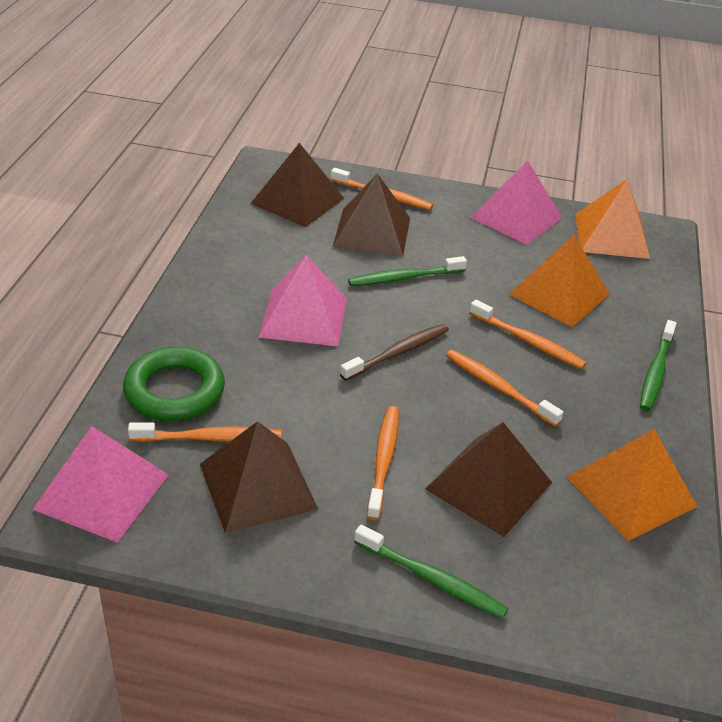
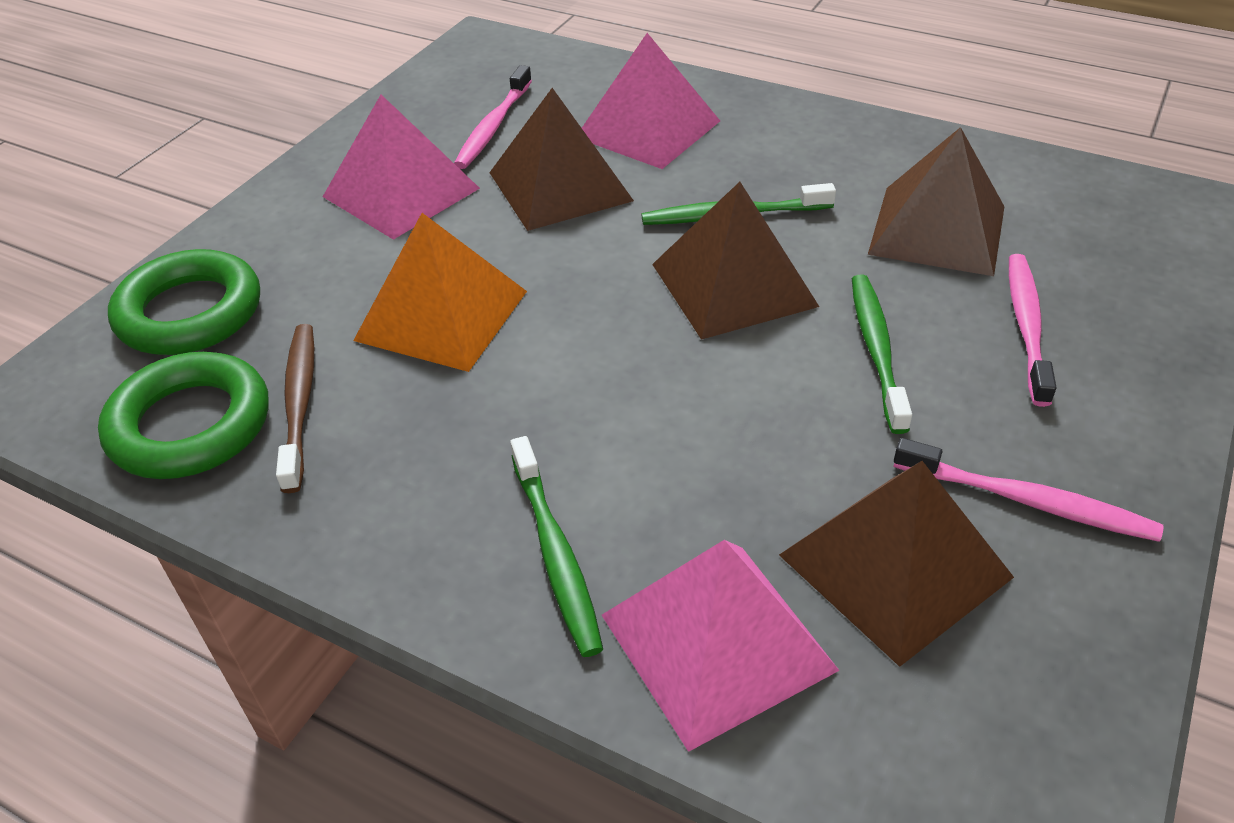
green ring: 1 -> 2
orange pyramid: 3 -> 1
orange toothbrush: 5 -> 0
pink toothbrush: 0 -> 3

